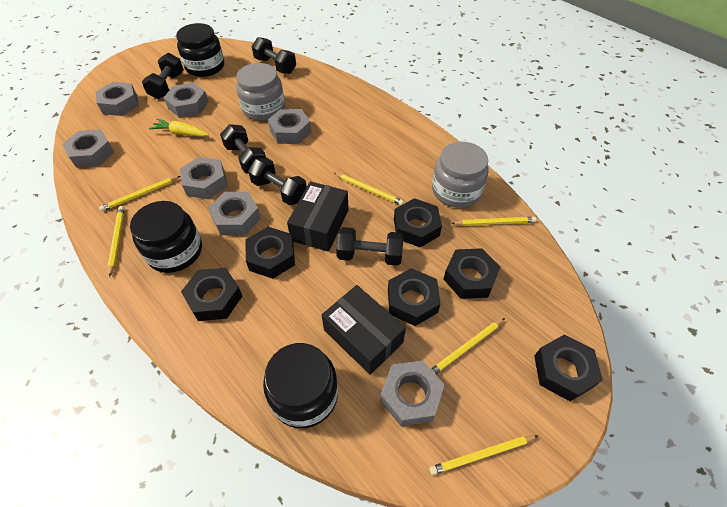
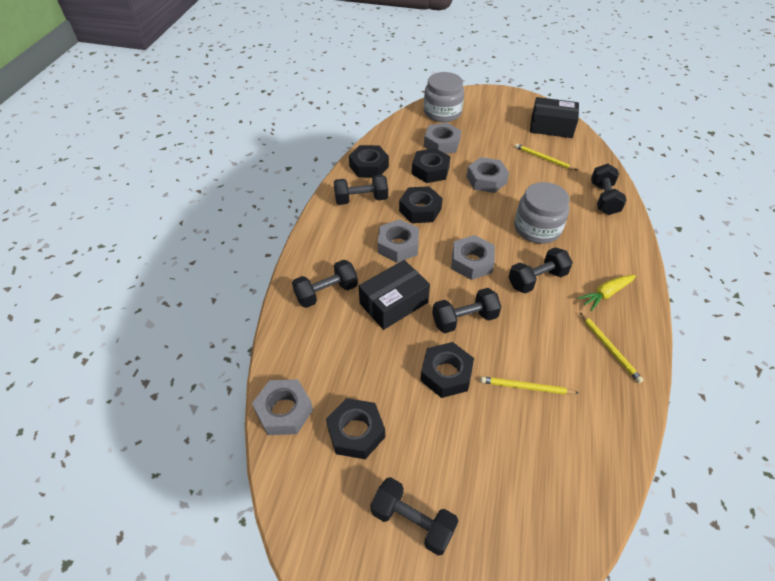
black dumbbell: 5 -> 6
black jar: 3 -> 0
black nut: 6 -> 5
grey nut: 7 -> 5
yellow pencil: 6 -> 3

